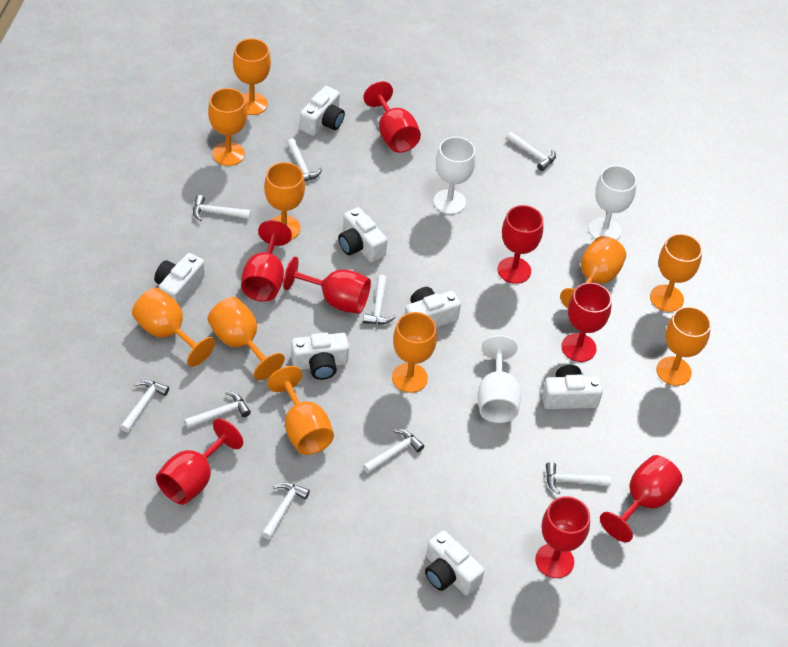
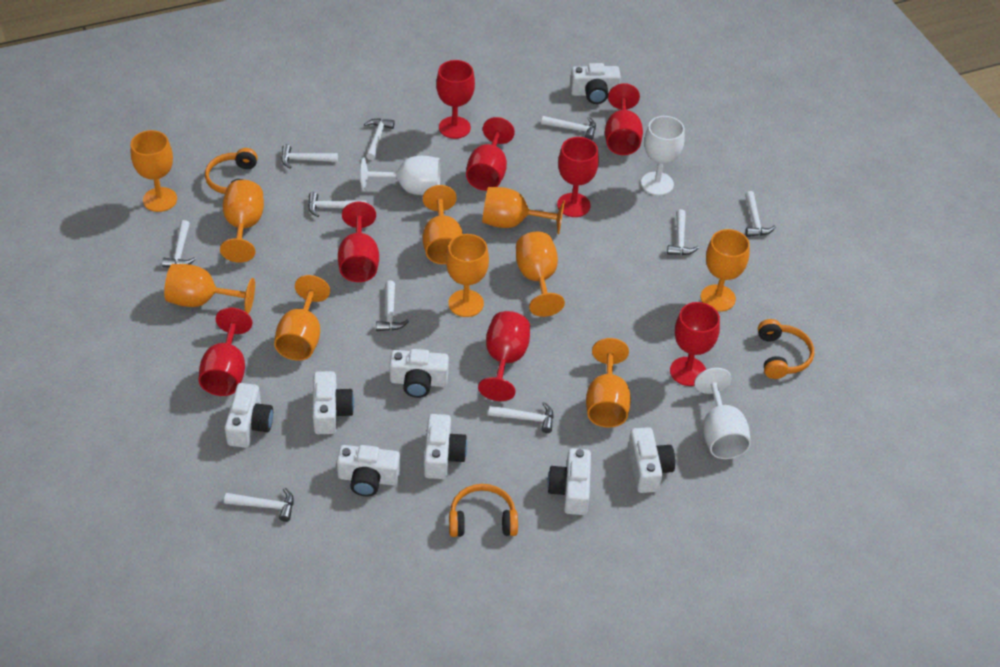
orange headphones: 0 -> 3
white camera: 7 -> 8
white hammer: 9 -> 10

